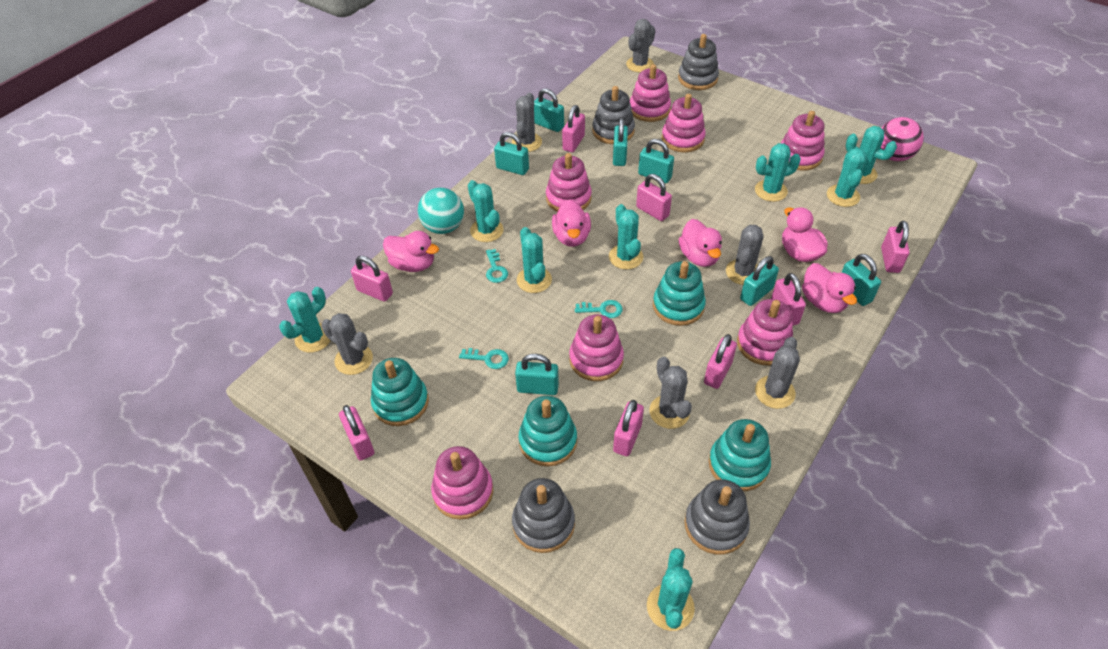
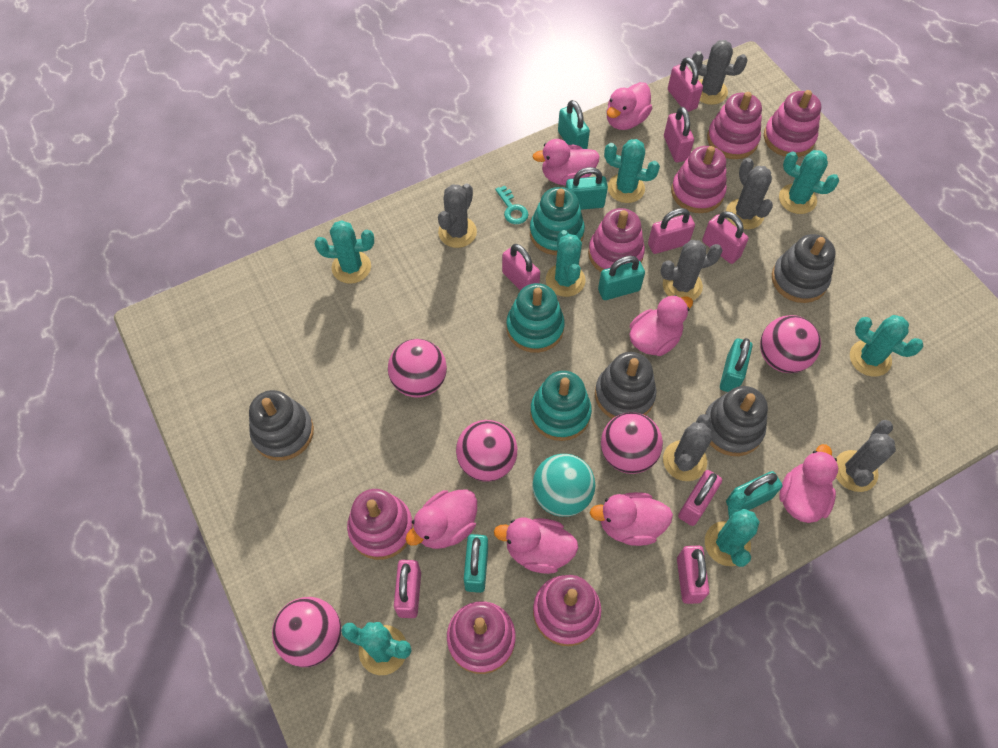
pink ball: 1 -> 5
pink duck: 5 -> 7
turquoise cactus: 8 -> 7
turquoise key: 3 -> 1
turquoise padlock: 7 -> 6
turquoise stacking toy: 4 -> 3

